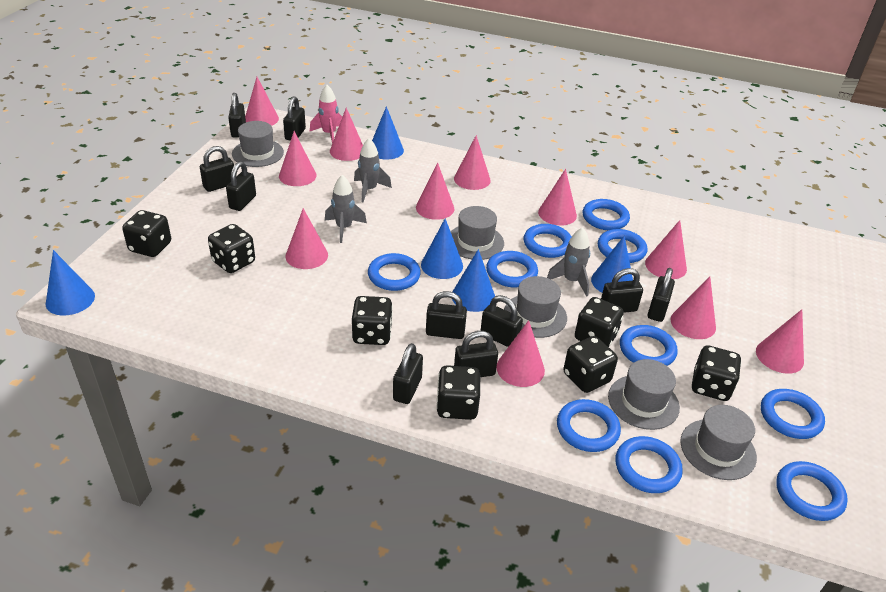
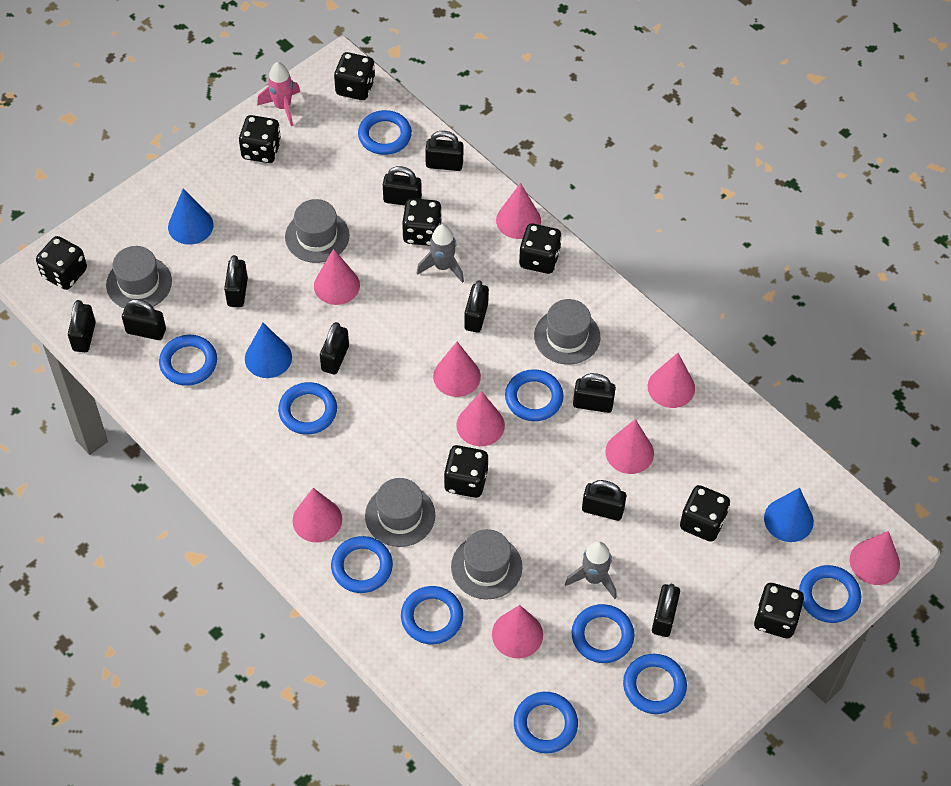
black dice: 7 -> 8
blue cone: 5 -> 3
grey rocket: 3 -> 2
pink cone: 11 -> 9

